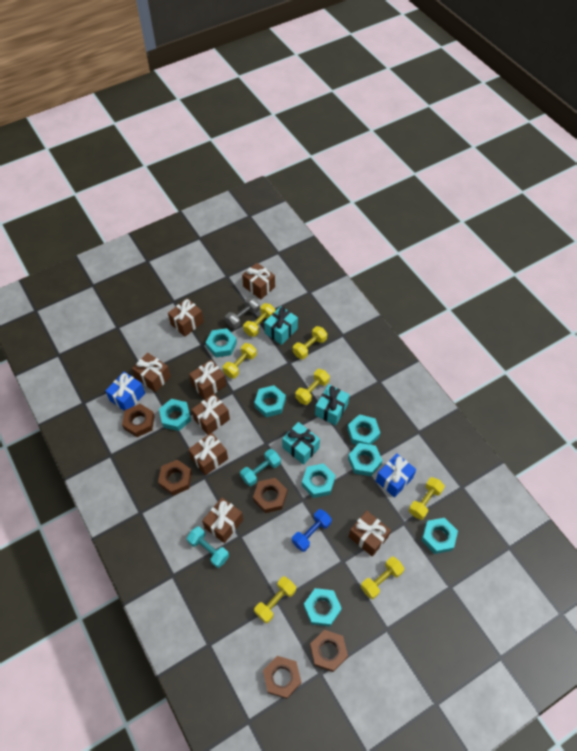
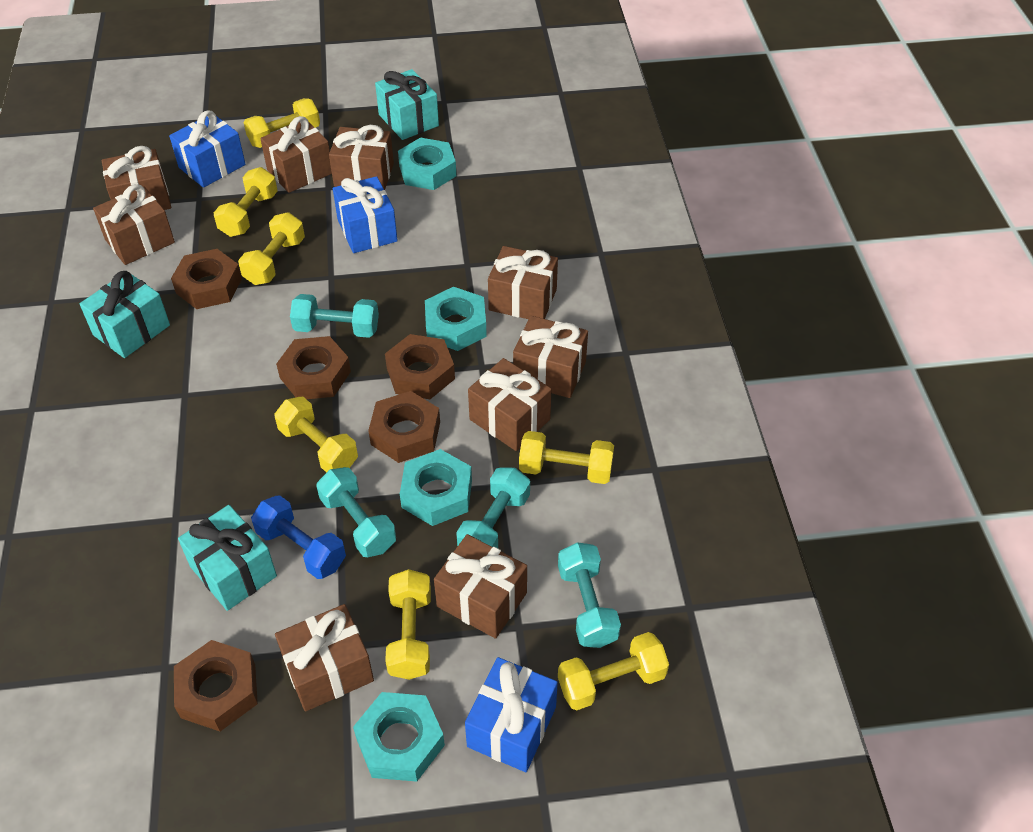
blue gift: 2 -> 3
brown gift: 8 -> 9
grey dumbbell: 1 -> 0
turquoise dumbbell: 2 -> 4
turquoise nut: 8 -> 4

